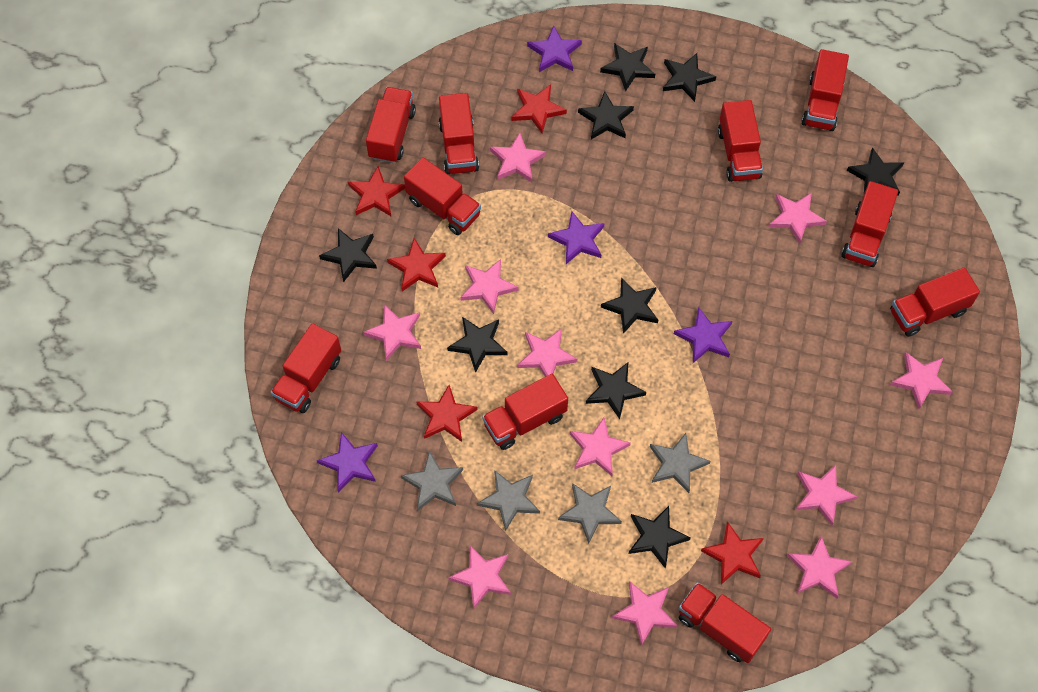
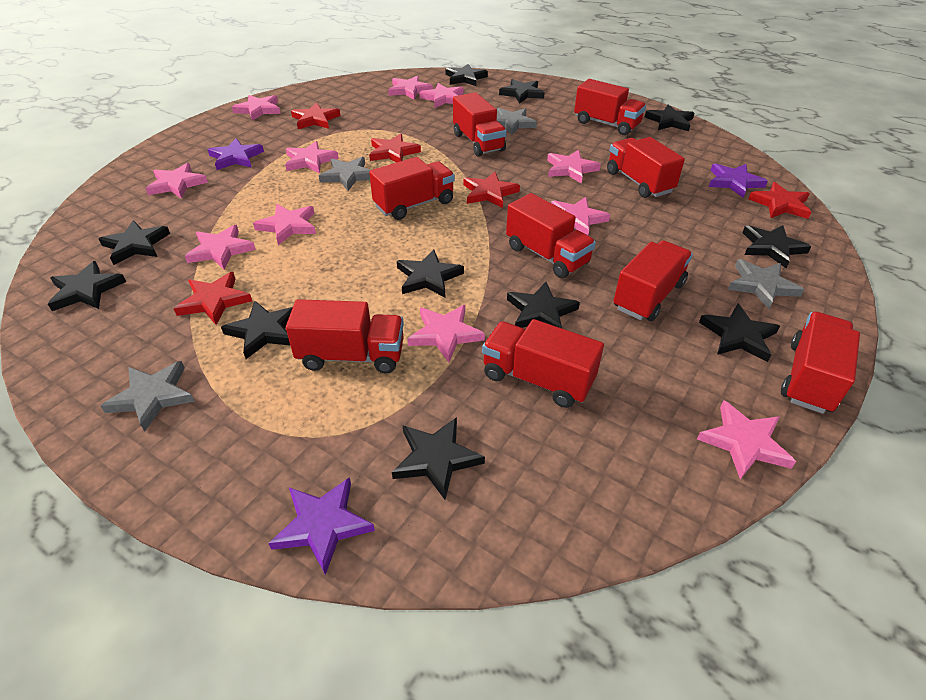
black star: 9 -> 11
purple star: 4 -> 3
red truck: 10 -> 9

